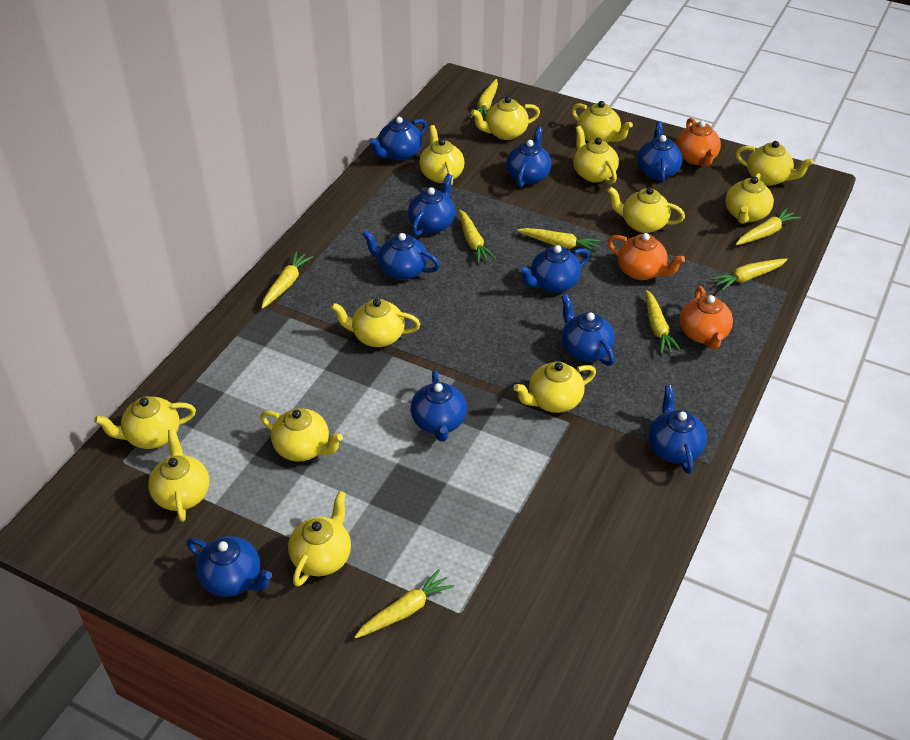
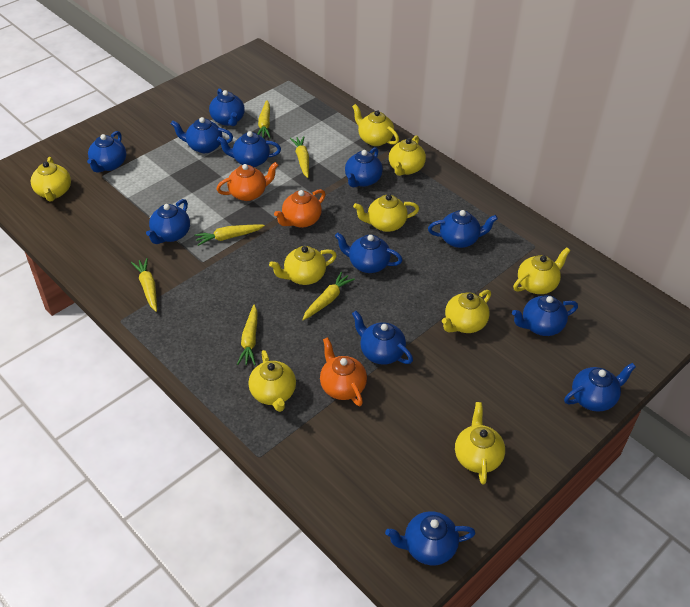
blue teapot: 10 -> 12
yellow carrot: 8 -> 6
yellow teapot: 13 -> 9

